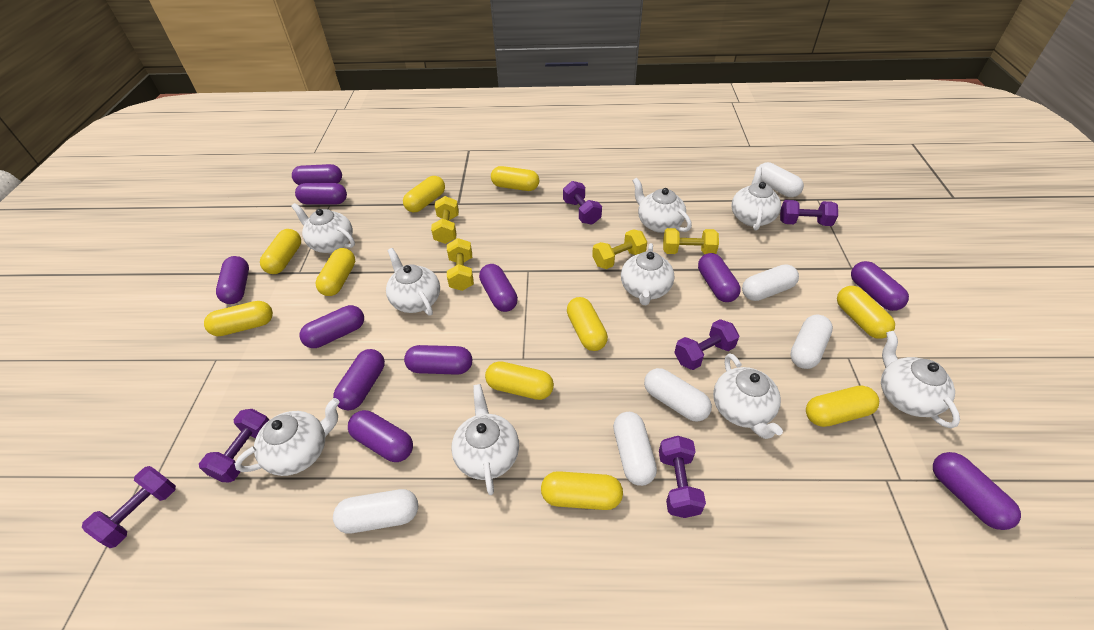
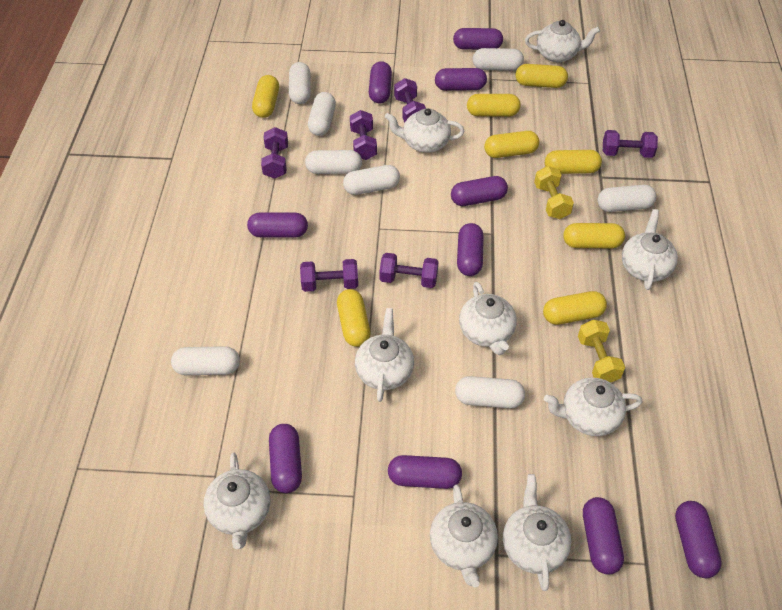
purple capsule: 11 -> 10
white capsule: 6 -> 8
yellow capsule: 10 -> 8
yellow dumbbell: 4 -> 2

